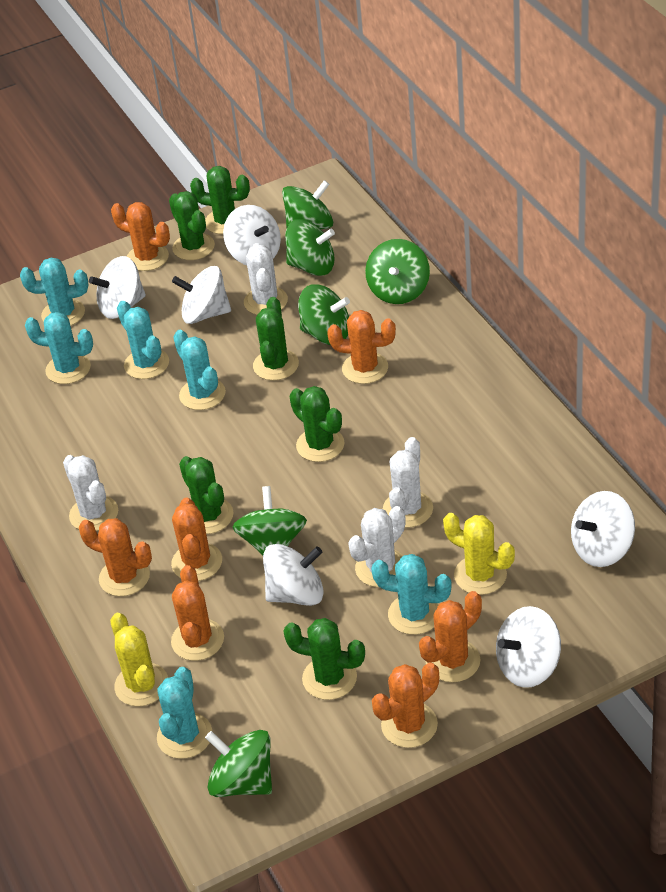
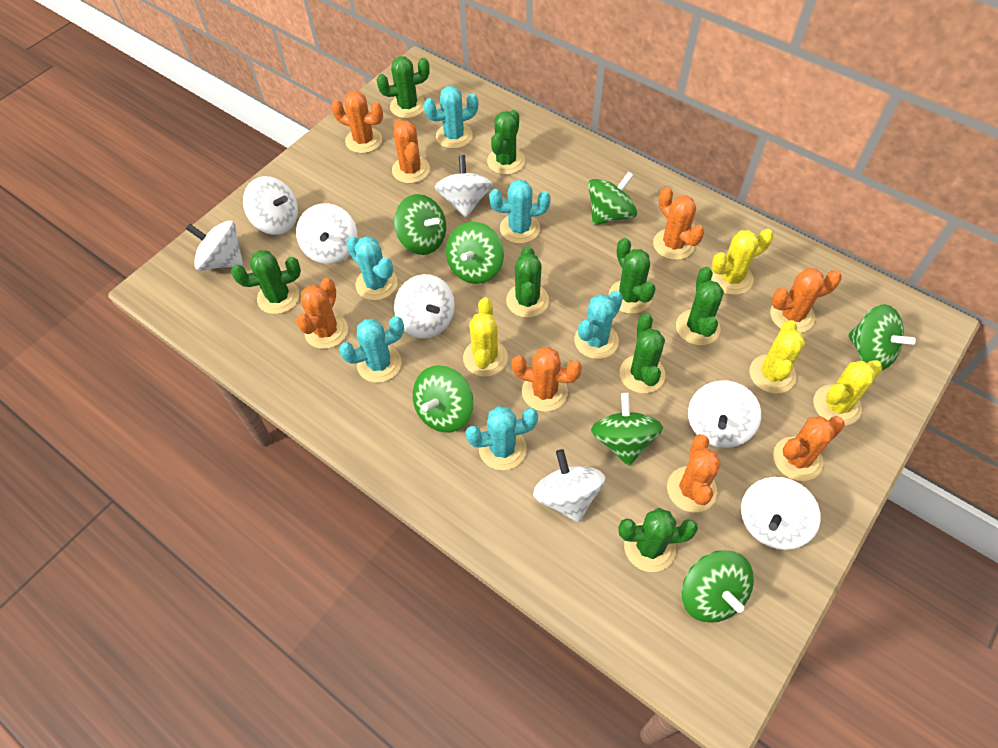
green cactus: 6 -> 8
green spinning top: 6 -> 7
orange cactus: 7 -> 8
white cactus: 4 -> 0
white spinning top: 6 -> 8
yellow cactus: 2 -> 4

